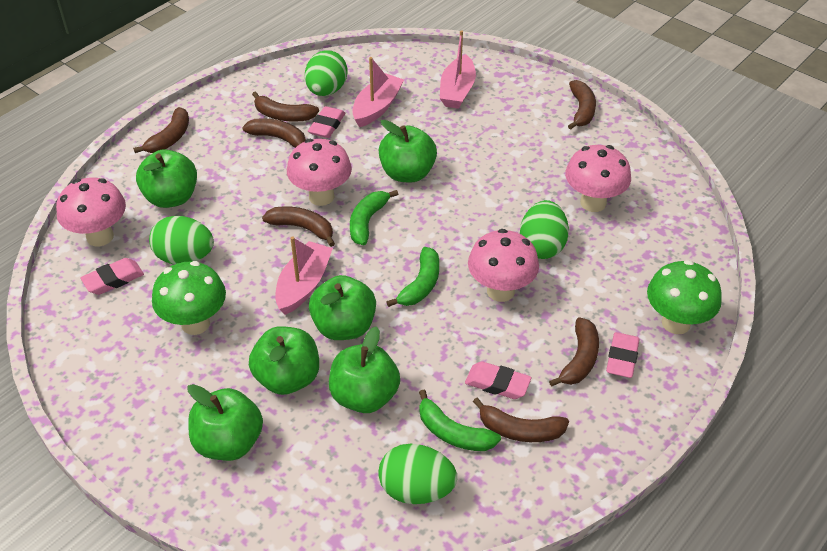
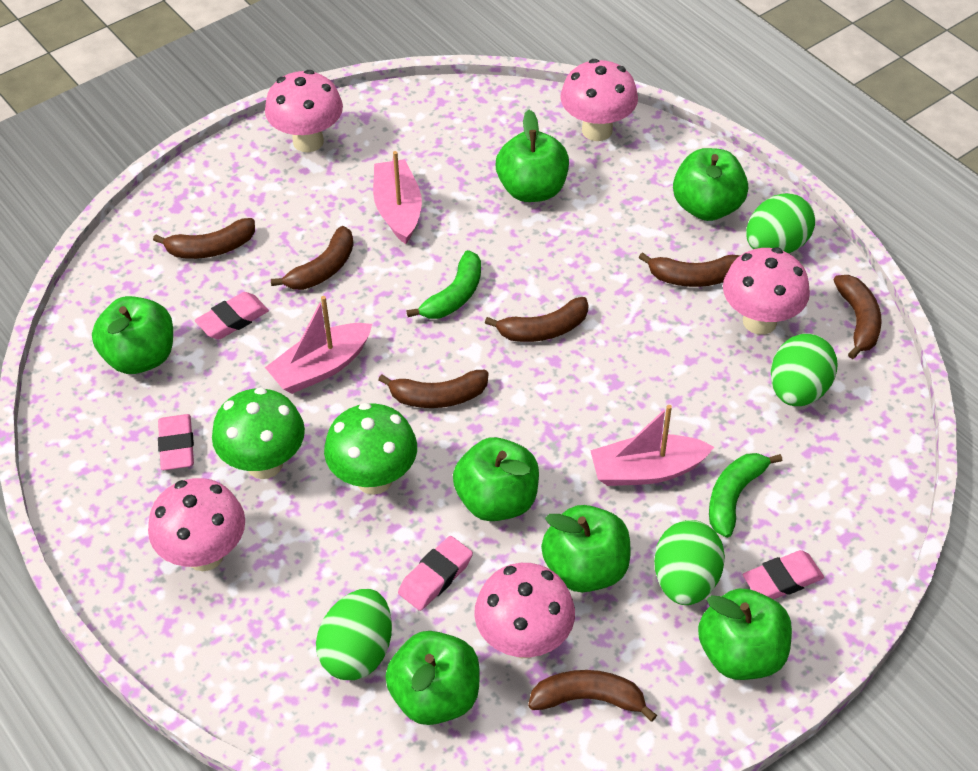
green apple: 6 -> 7
green banana: 3 -> 2
pink mushroom: 4 -> 5

